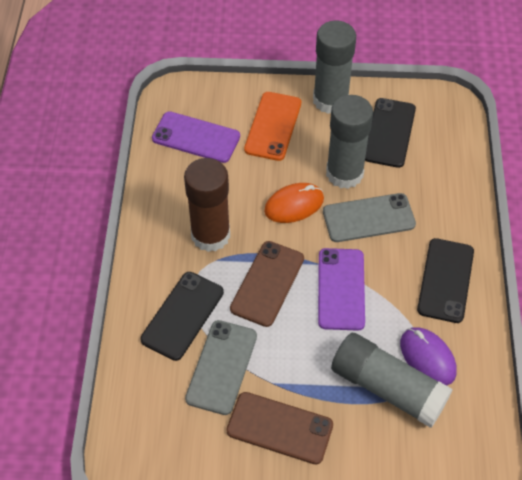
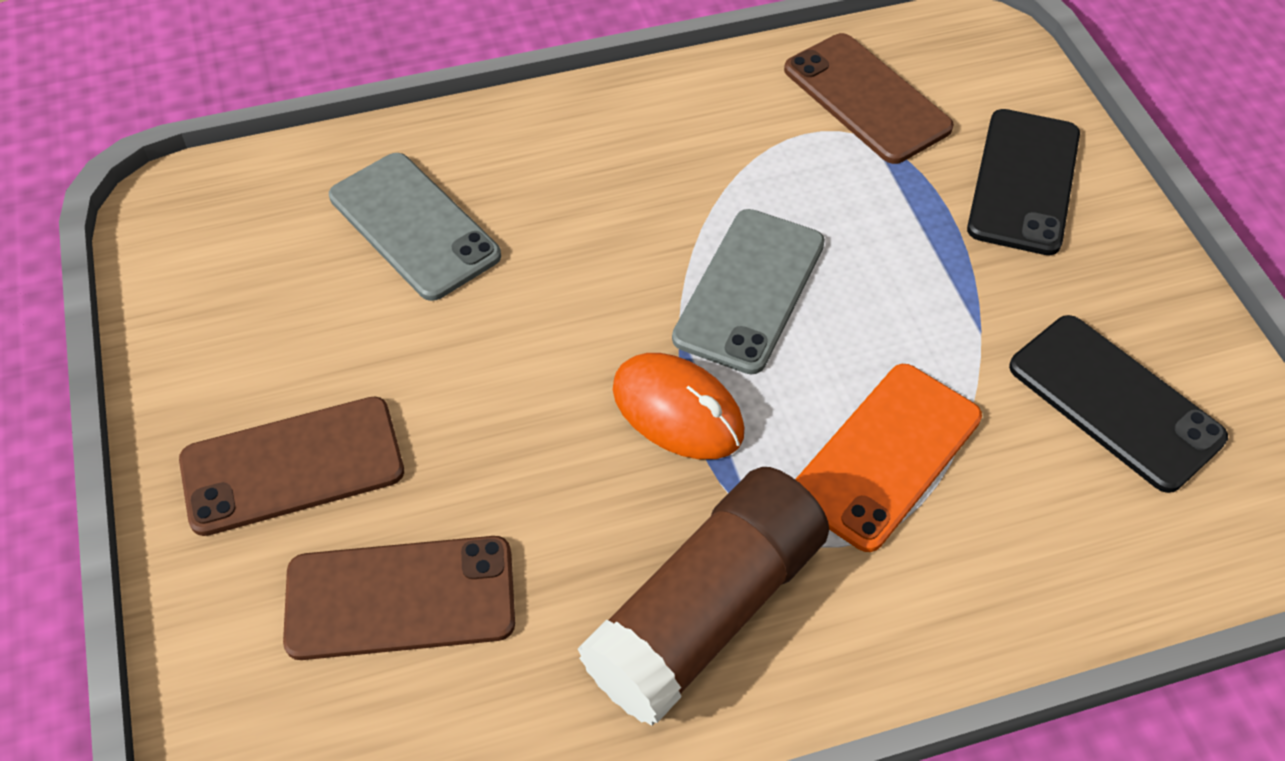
black phone: 3 -> 2
brown phone: 2 -> 3
grey glue stick: 3 -> 0
purple mouse: 1 -> 0
purple phone: 2 -> 0

